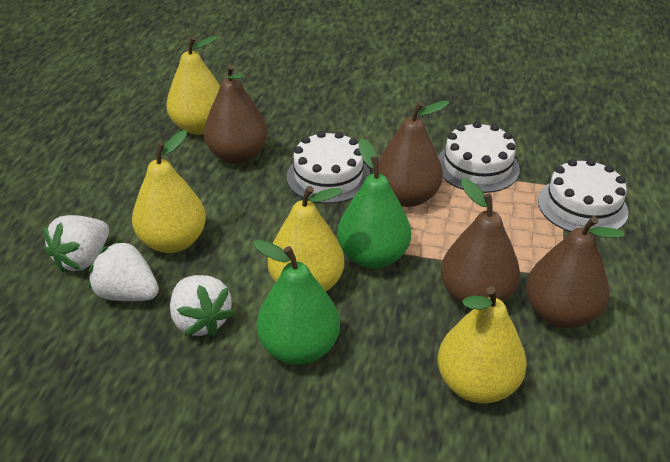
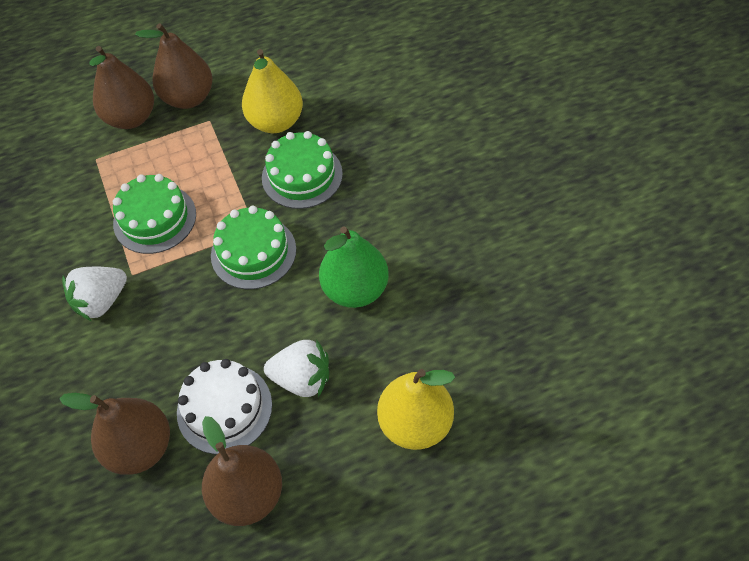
green cake: 0 -> 3
green pear: 2 -> 1
white cake: 3 -> 1
white strawberry: 3 -> 2
yellow pear: 4 -> 2

